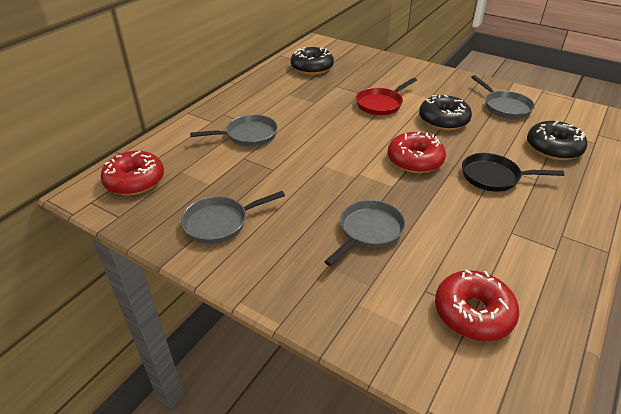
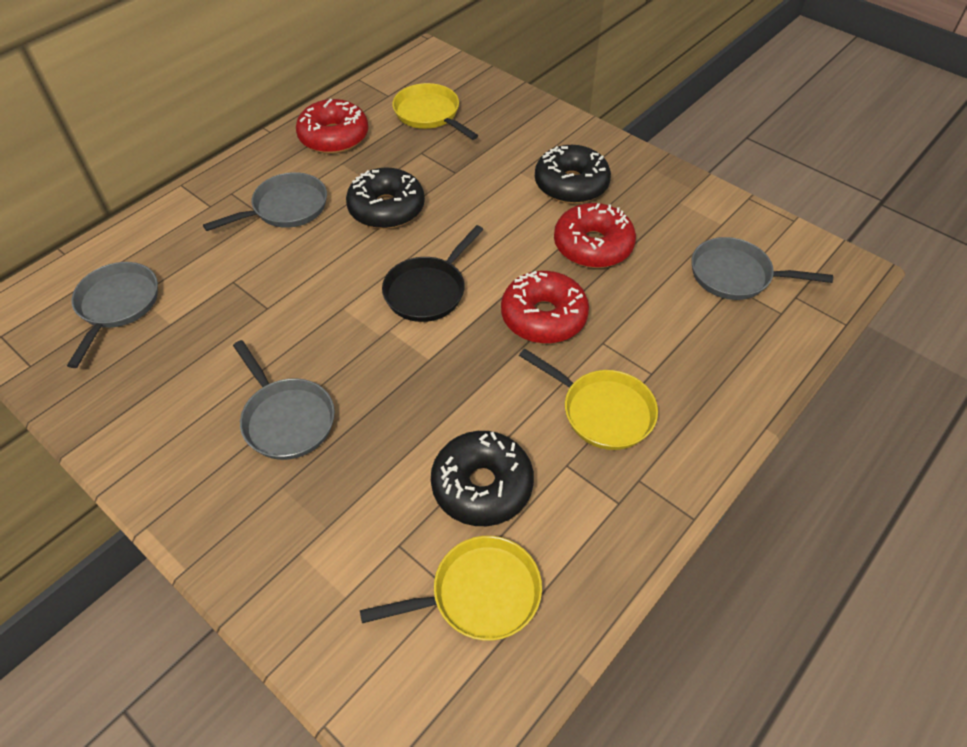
red pan: 1 -> 0
yellow pan: 0 -> 3

